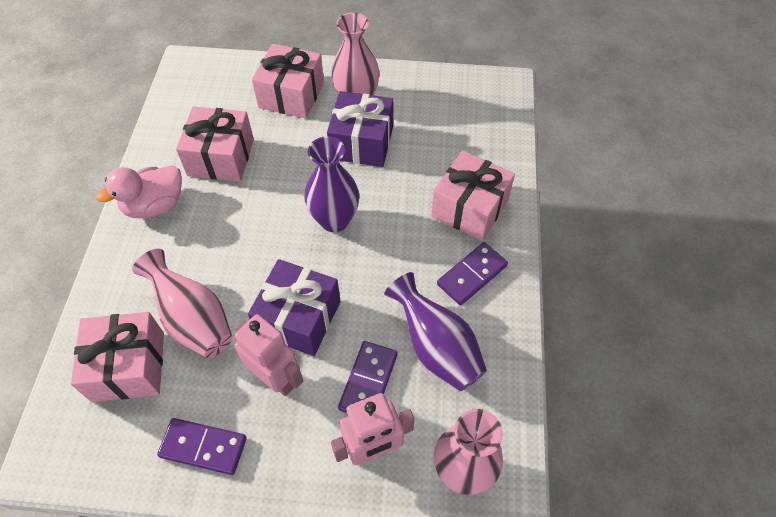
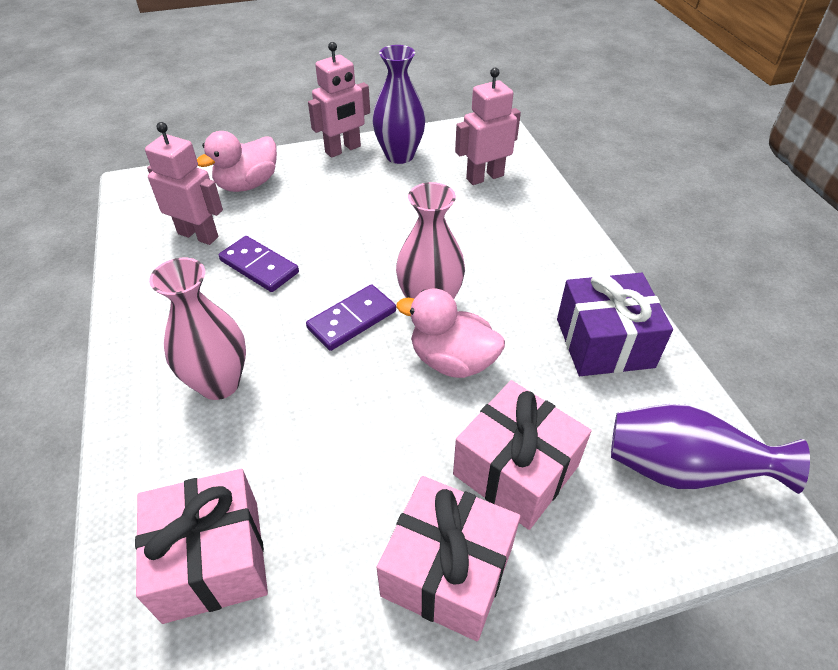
pink duck: 1 -> 2
pink gift: 4 -> 3
pink robot: 2 -> 3
pink vase: 3 -> 2
purple domino: 3 -> 2
purple gift: 2 -> 1

